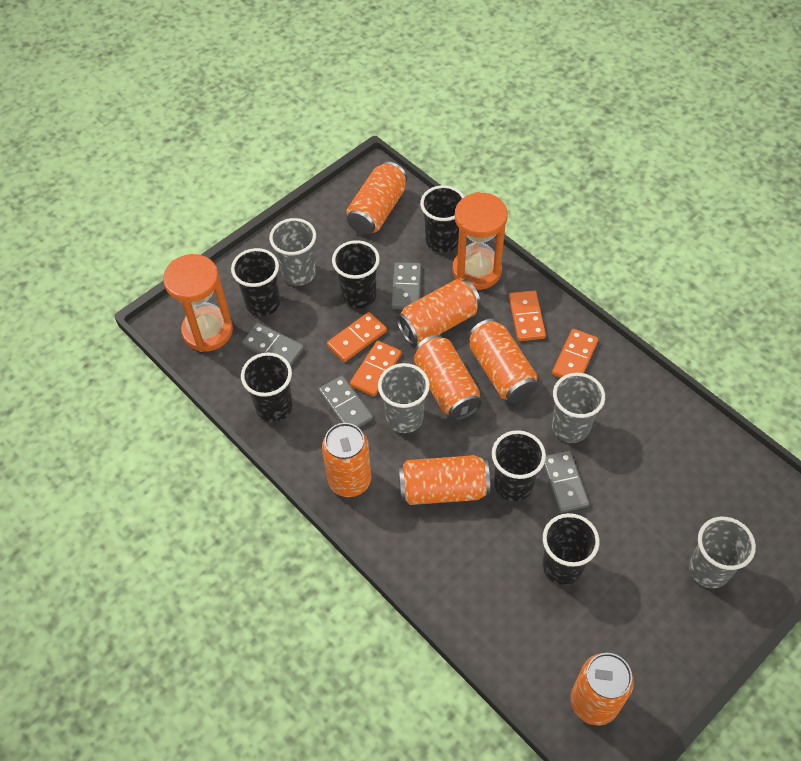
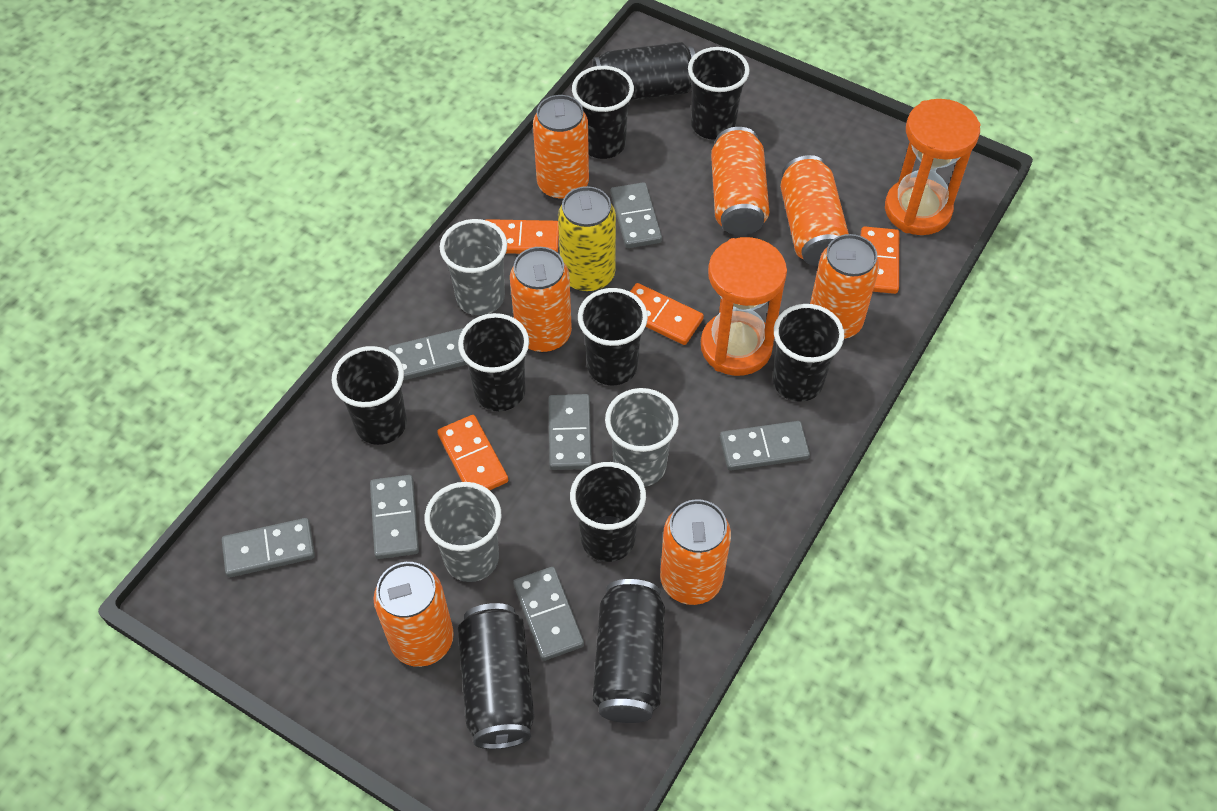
black can: 0 -> 3
black cup: 6 -> 7
grey cup: 4 -> 3
grey domino: 4 -> 7
yellow can: 0 -> 1

